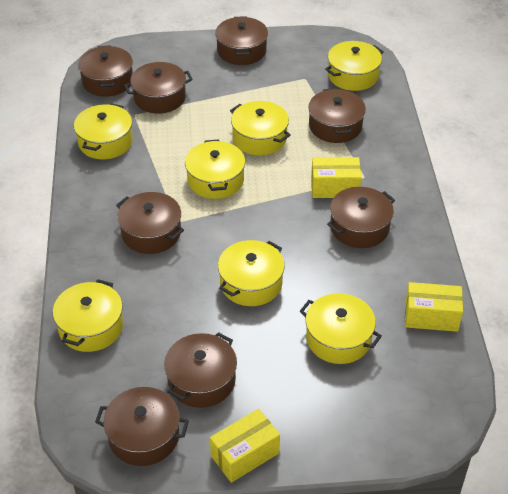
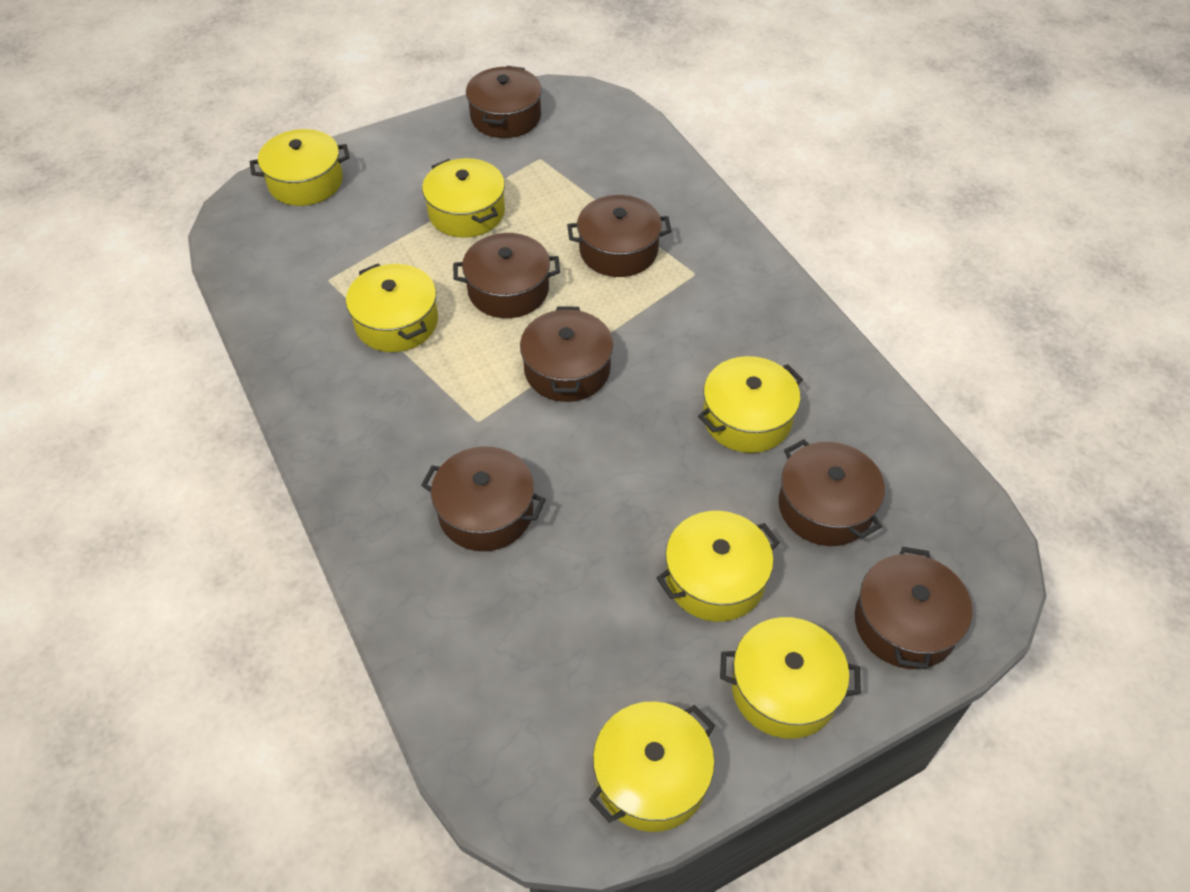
brown pot: 8 -> 7
yellow box: 3 -> 0

